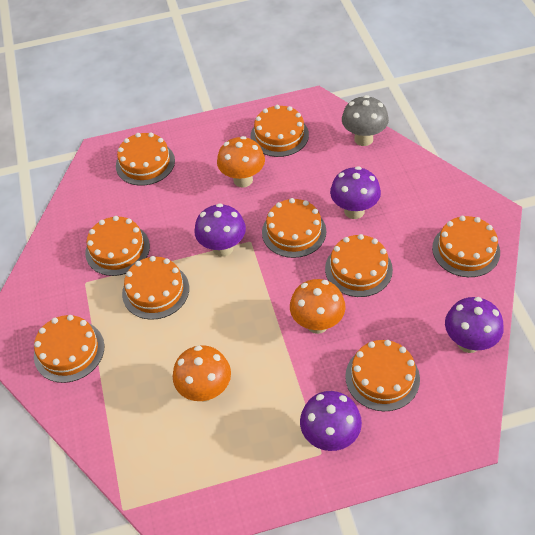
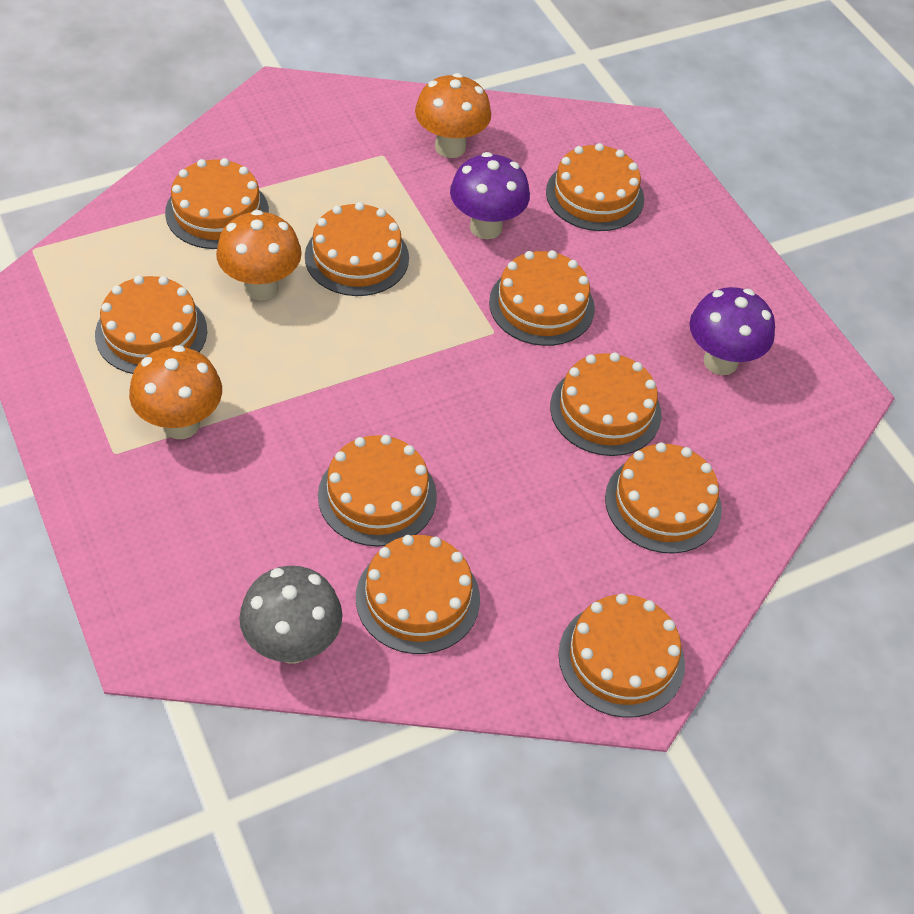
orange cake: 9 -> 10
purple mushroom: 4 -> 2

